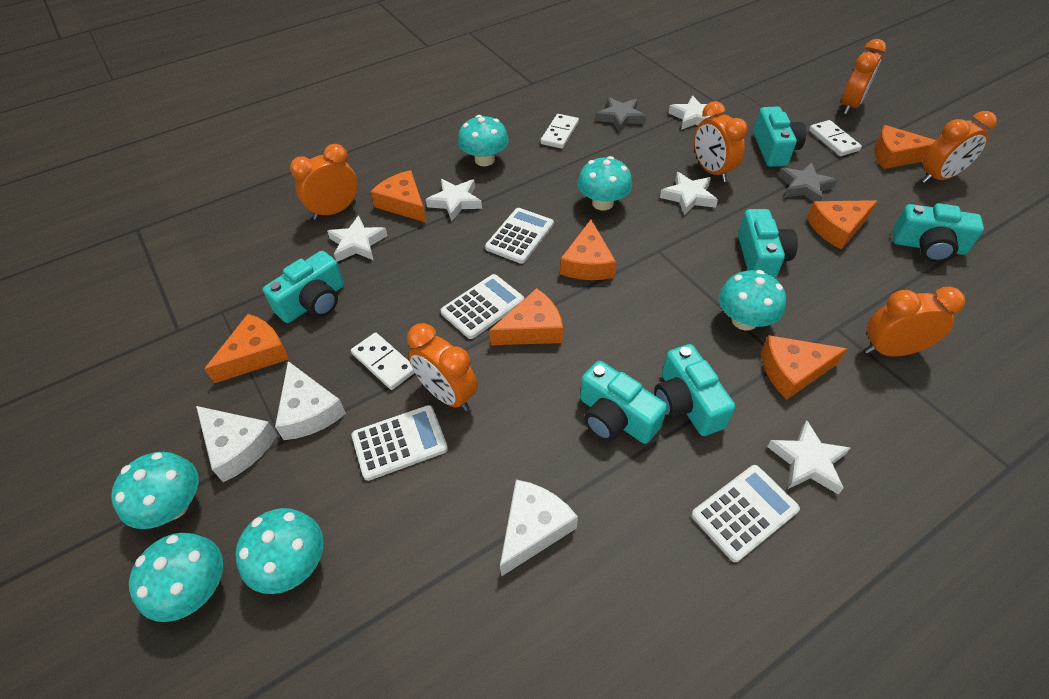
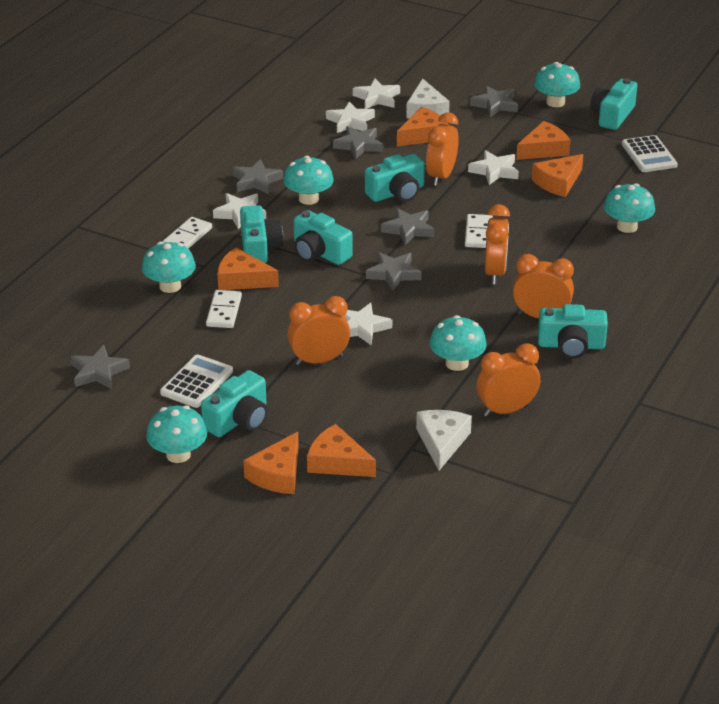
grey star: 2 -> 6
orange cheese: 7 -> 6
orange clock: 6 -> 5
white calculator: 4 -> 2
white cheese: 3 -> 2

